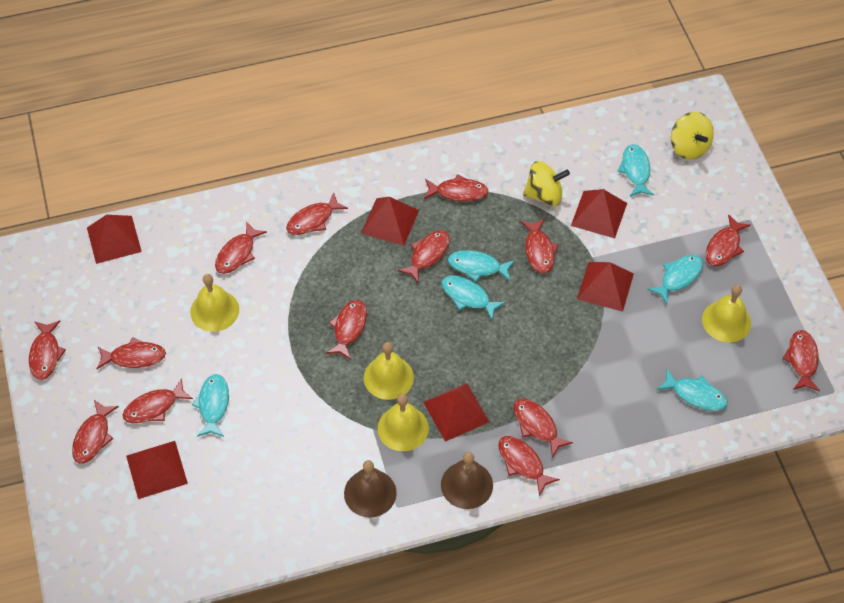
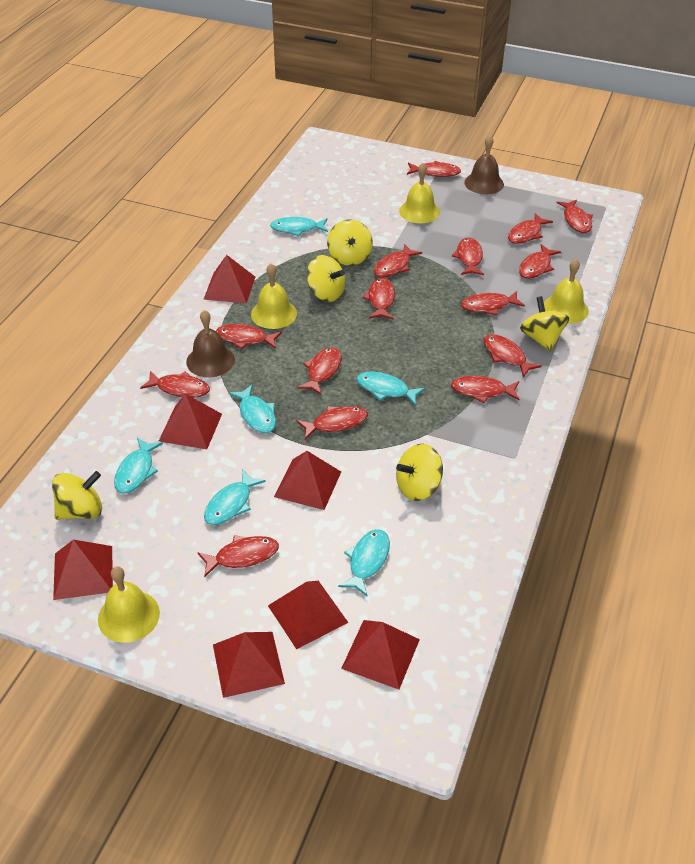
red fish: 14 -> 15
red pyramid: 6 -> 7
yellow spinning top: 2 -> 5

